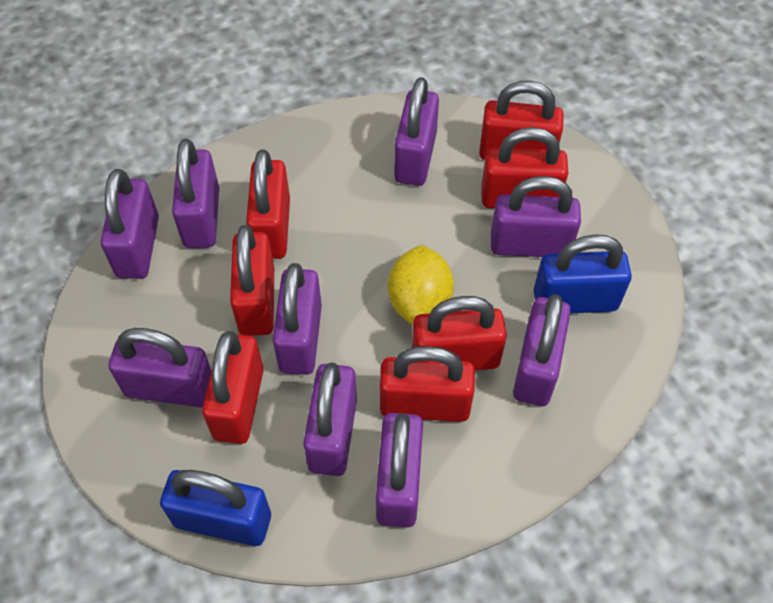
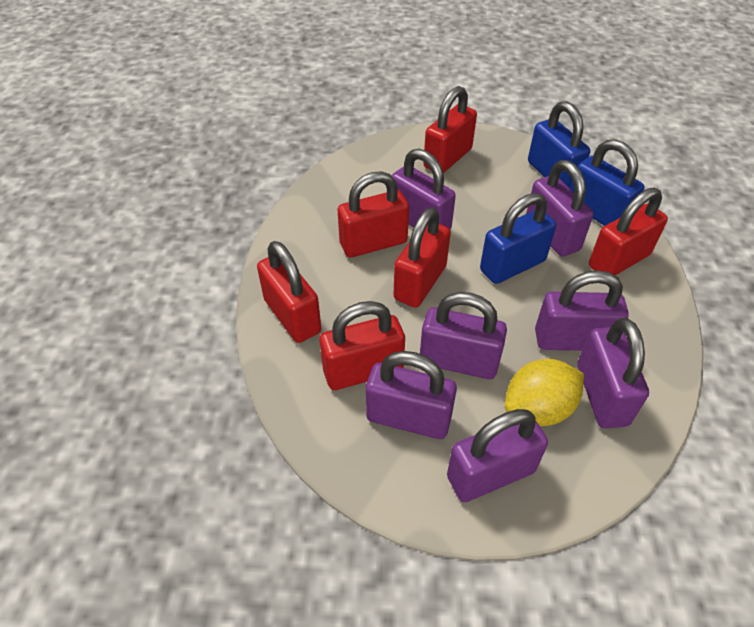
blue padlock: 2 -> 3
purple padlock: 9 -> 7
red padlock: 7 -> 6

